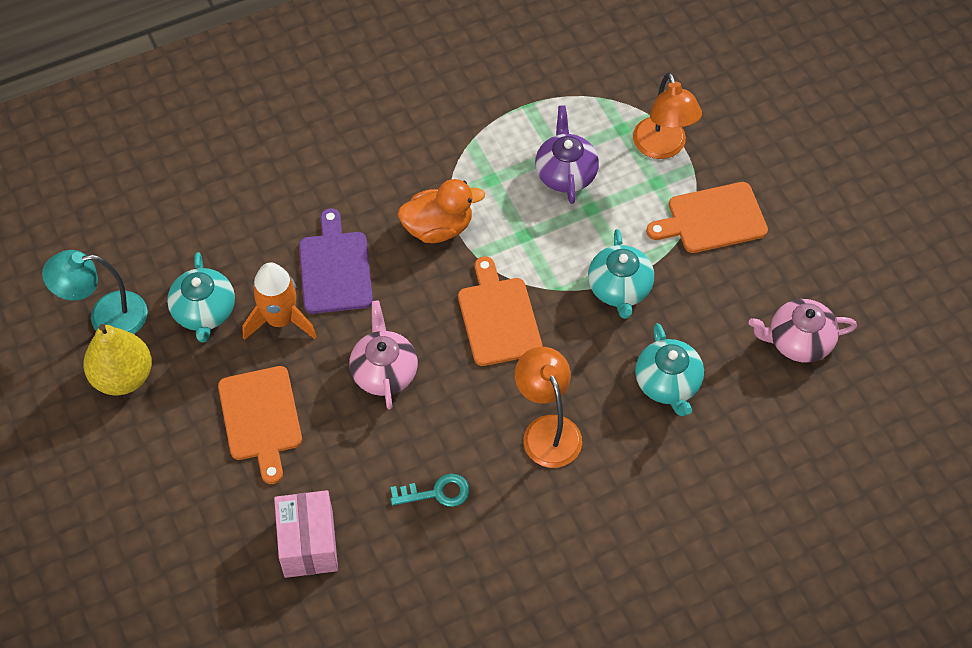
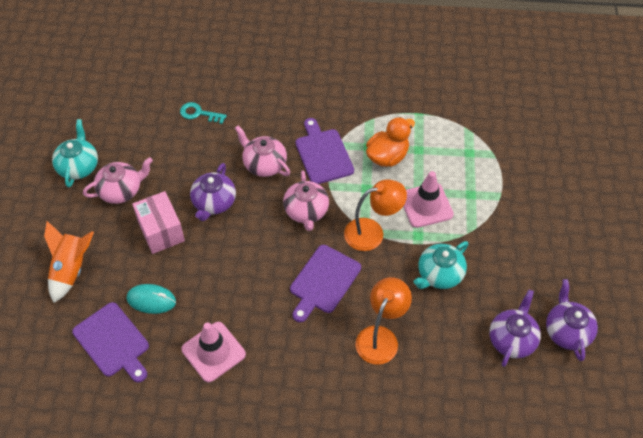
orange cutting board: 3 -> 0
pink teapot: 2 -> 3
pink traffic cone: 0 -> 2
purple cutting board: 1 -> 3
purple teapot: 1 -> 3
turquoise lamp: 1 -> 0
turquoise mouse: 0 -> 1
turquoise teapot: 3 -> 2
yellow pear: 1 -> 0

